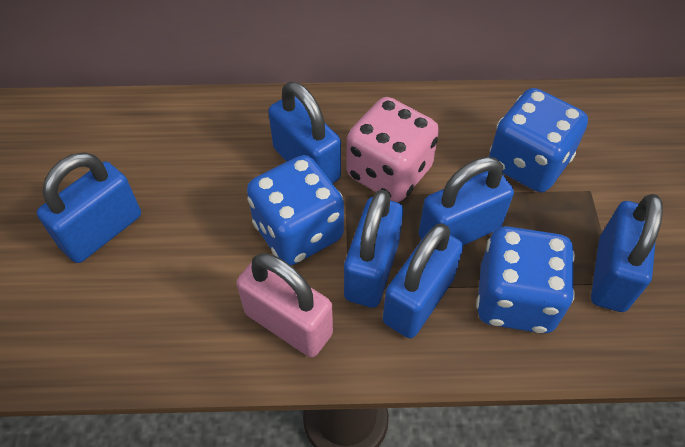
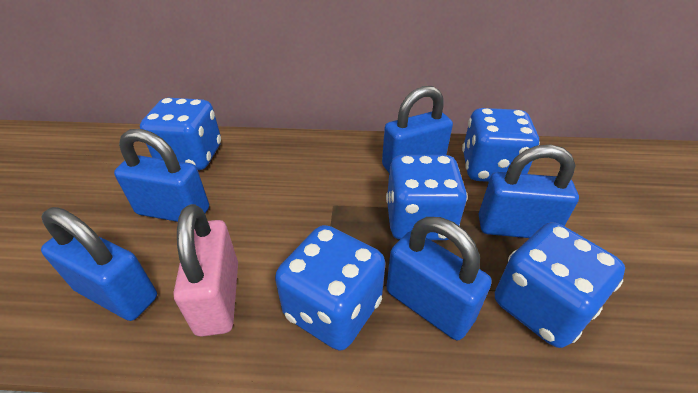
blue dice: 3 -> 5
blue padlock: 6 -> 5
pink dice: 1 -> 0

